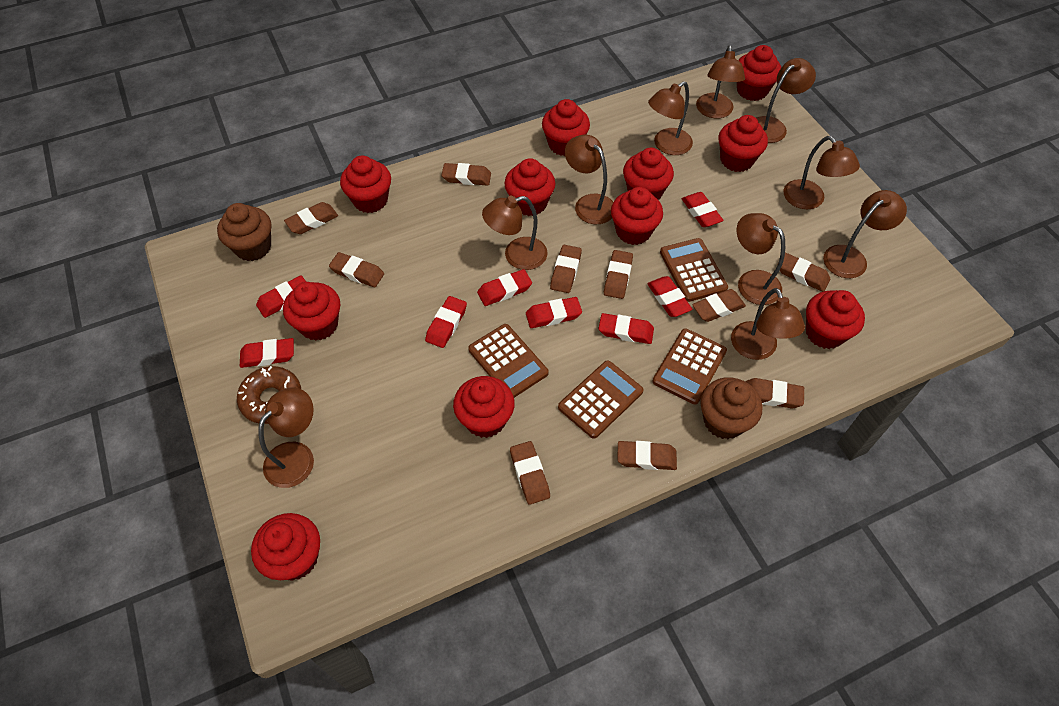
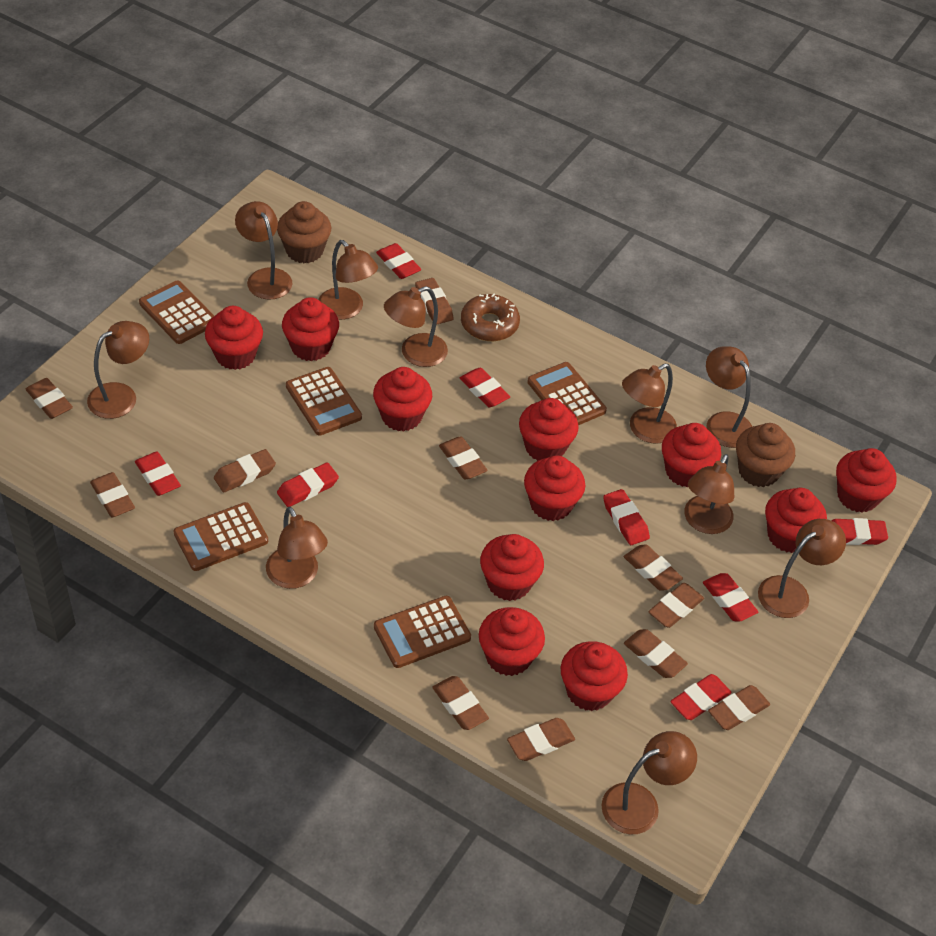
brown calculator: 4 -> 5
brown eraser: 10 -> 11

